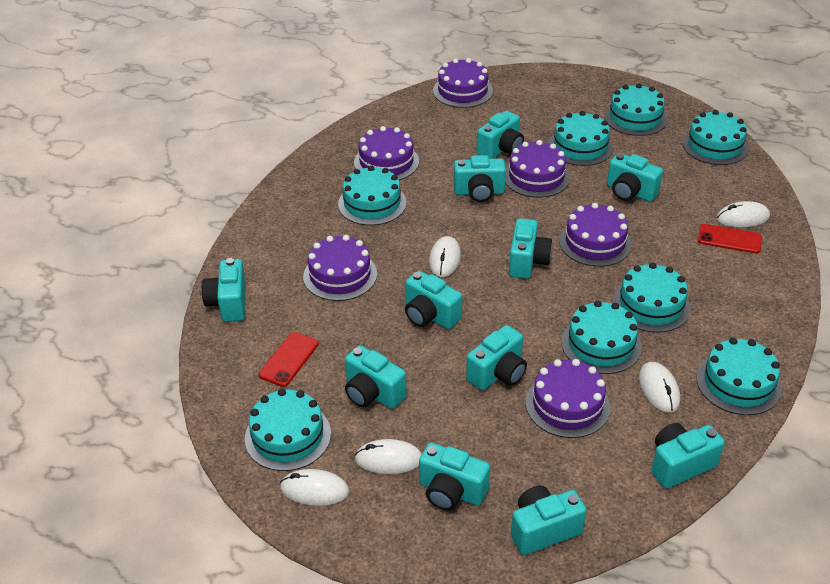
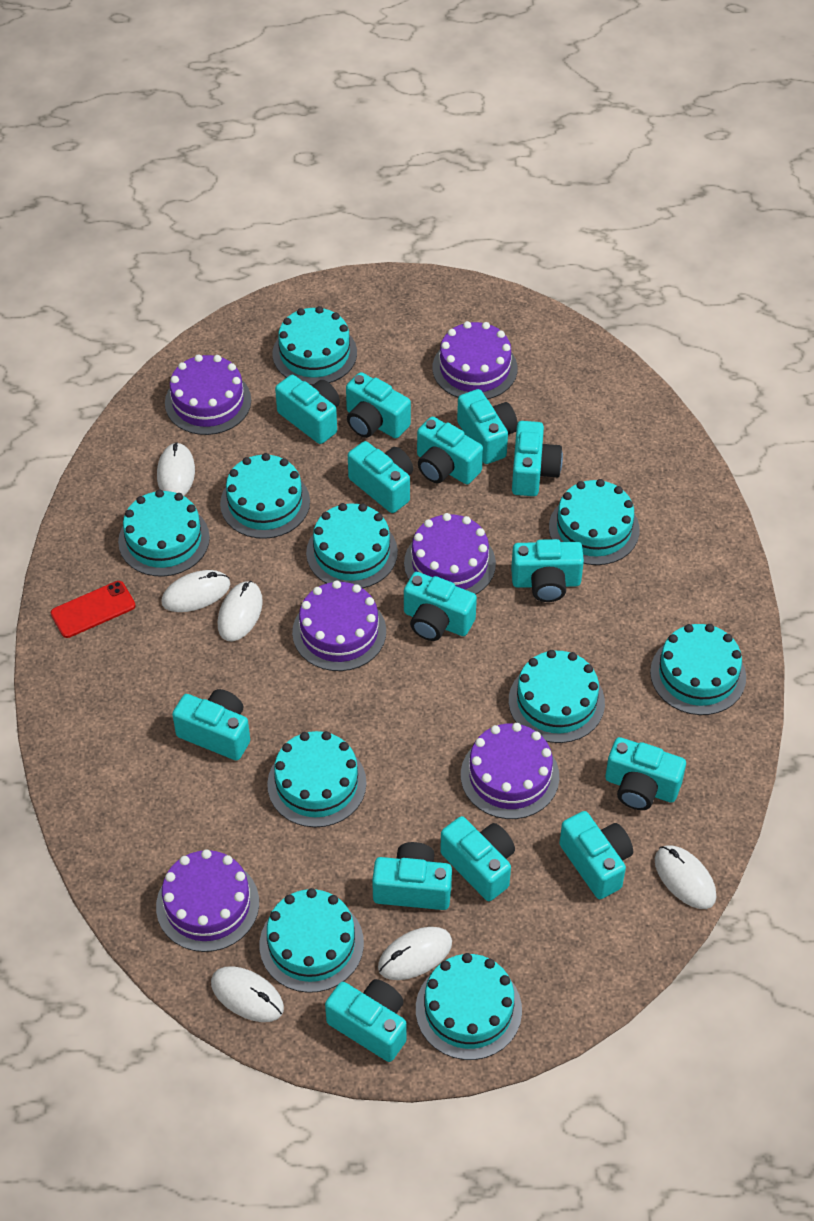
red phone: 2 -> 1
turquoise cake: 8 -> 10
turquoise camera: 11 -> 14
white mouse: 5 -> 6

